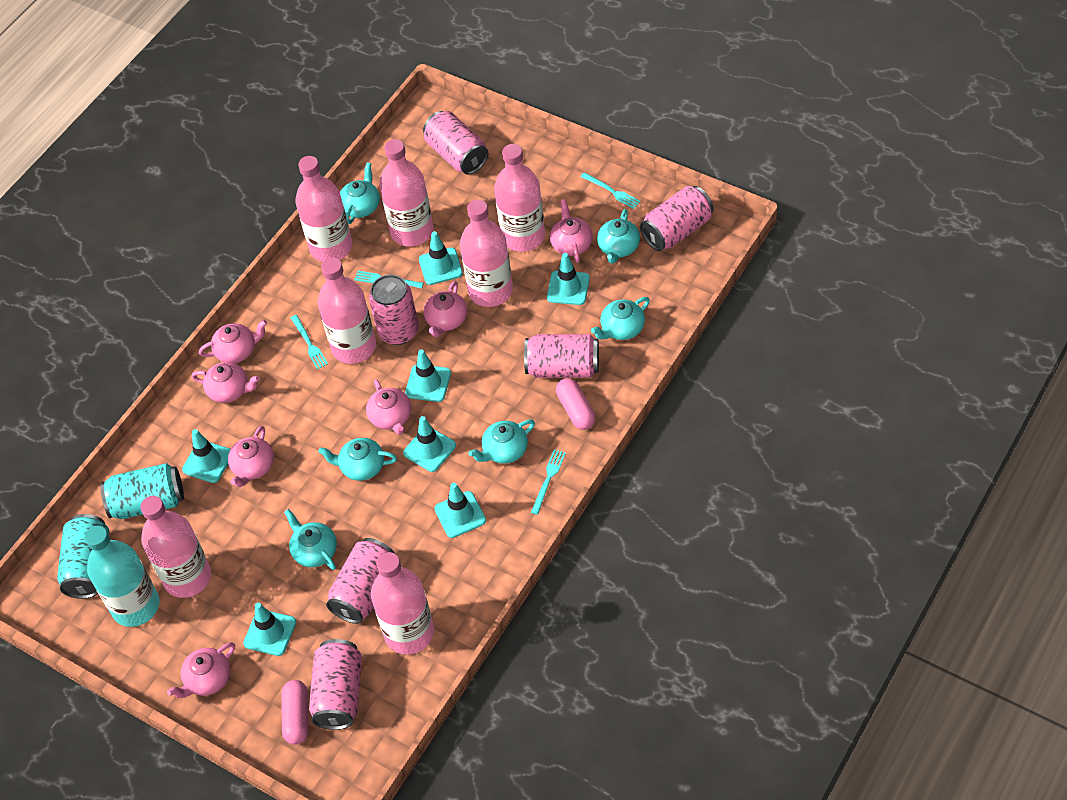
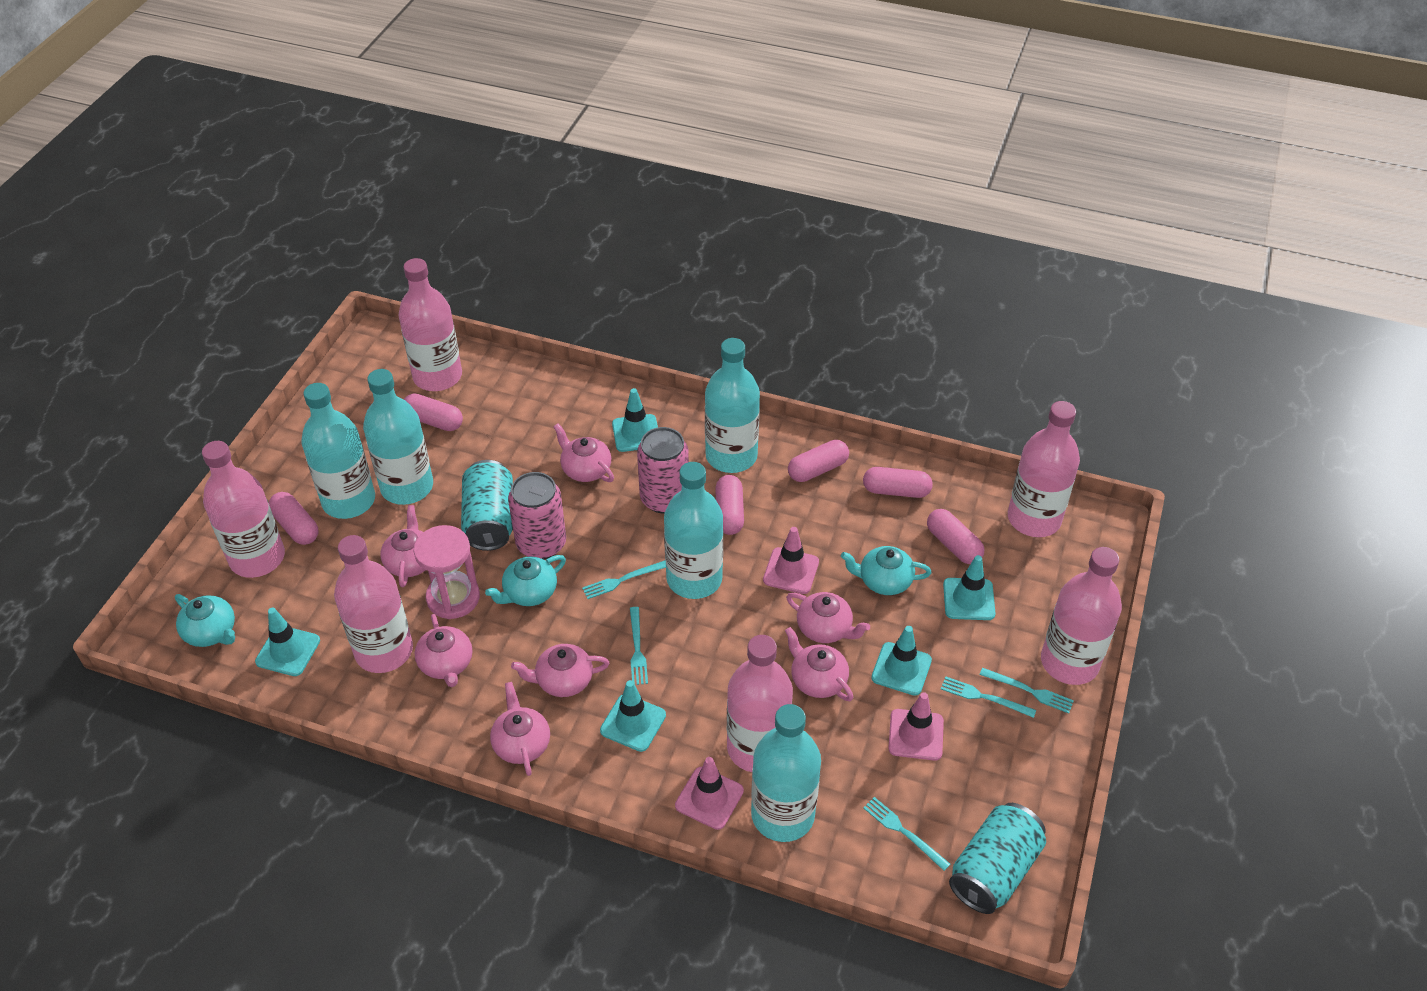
pink bottle: 7 -> 6
pink can: 6 -> 2
pink capsule: 2 -> 6
pink hourglass: 0 -> 1
pink traffic cone: 0 -> 3
turquoise bottle: 1 -> 5
turquoise fork: 4 -> 5
turquoise teapot: 6 -> 3
turquoise traffic cone: 7 -> 5

